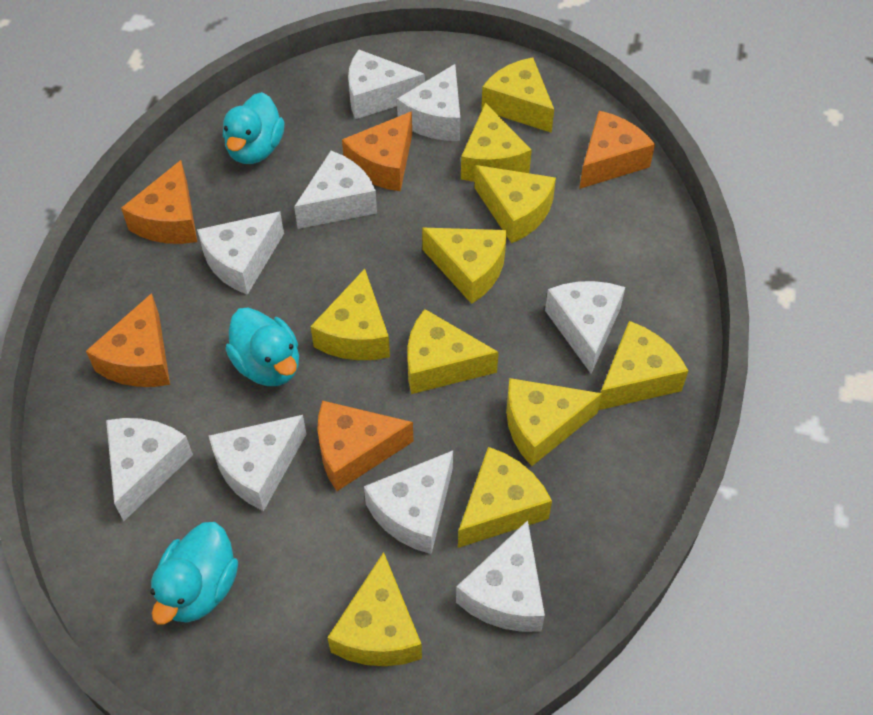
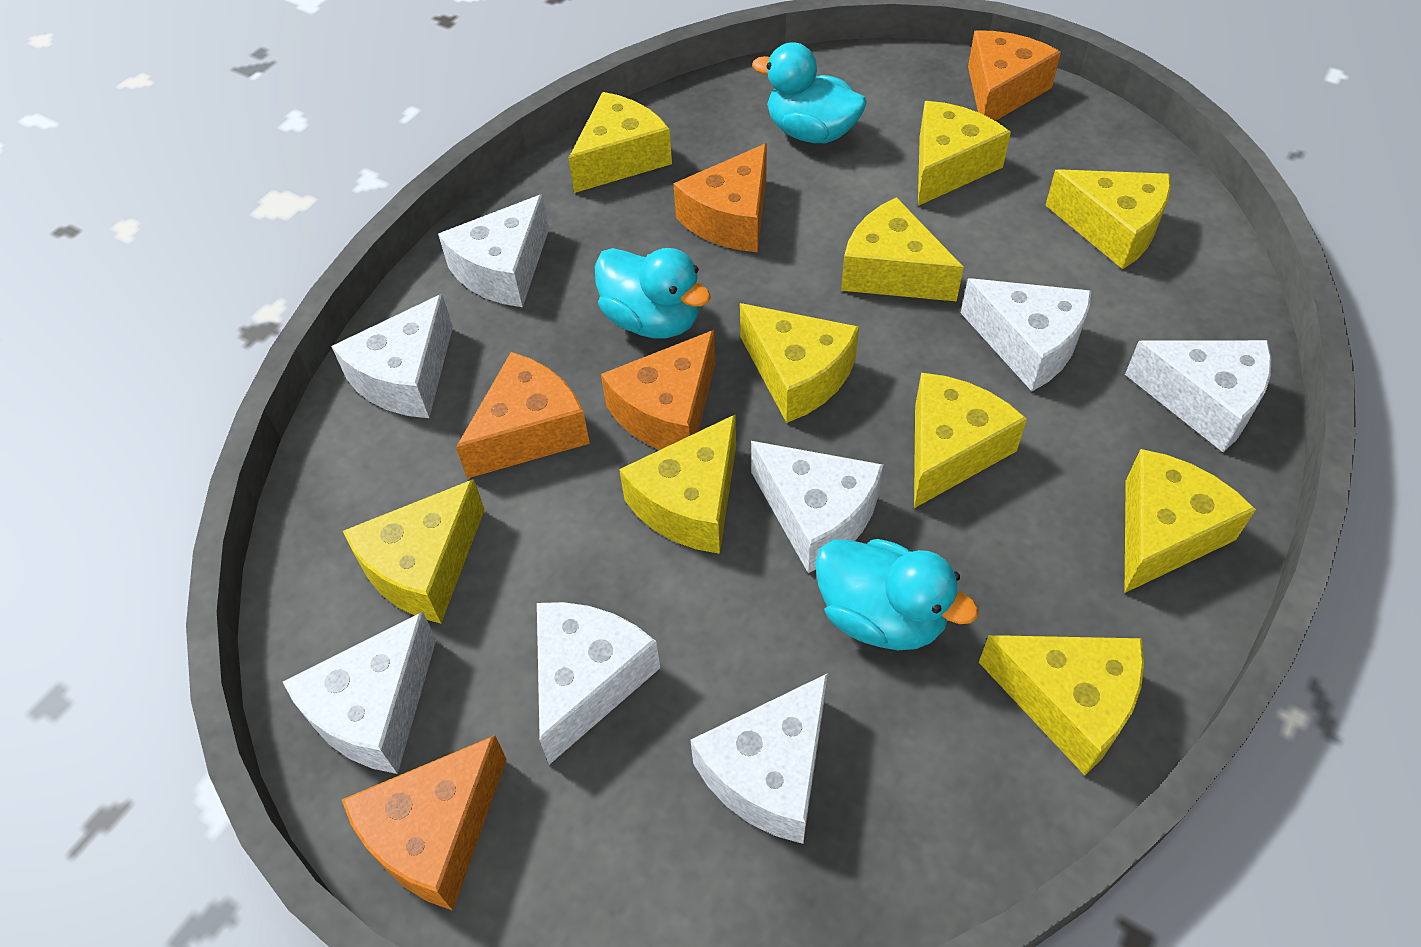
white cheese: 9 -> 8

